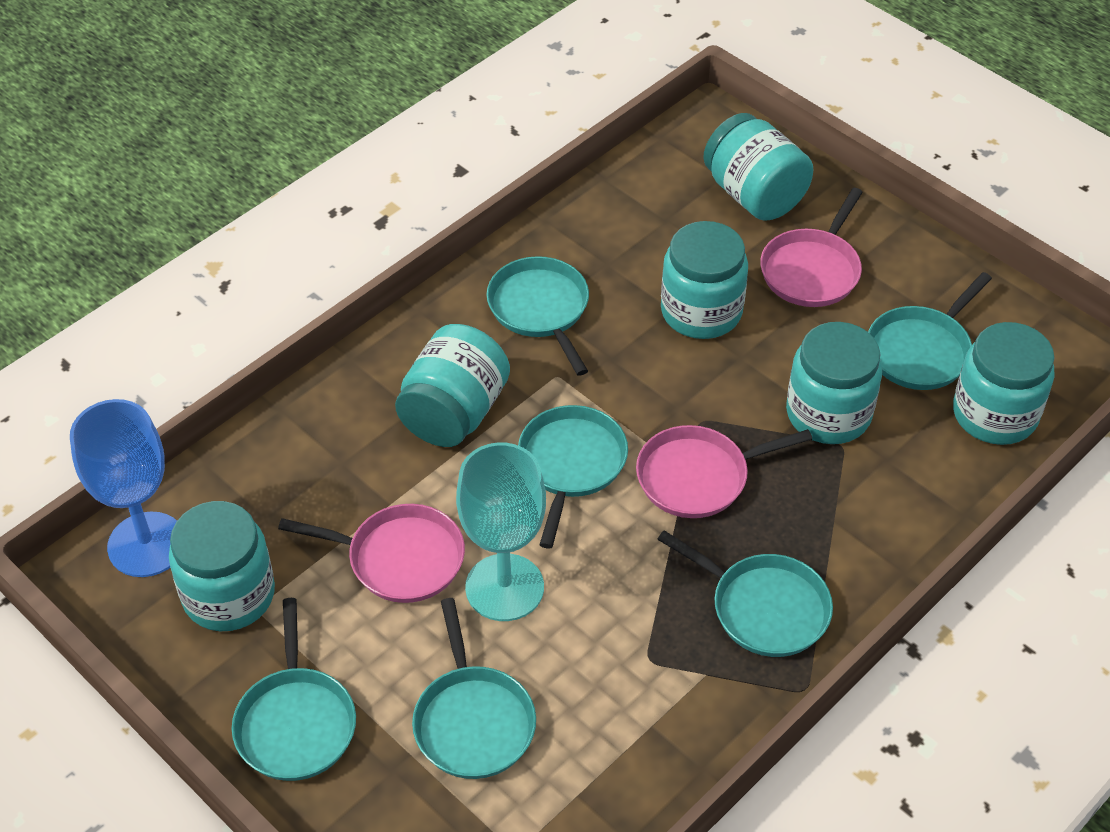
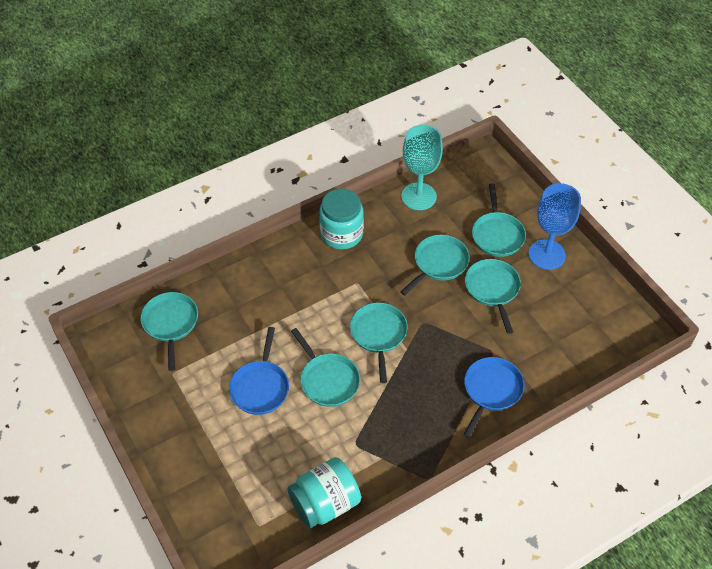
blue pan: 0 -> 2
pink pan: 3 -> 0
turquoise jar: 6 -> 2

